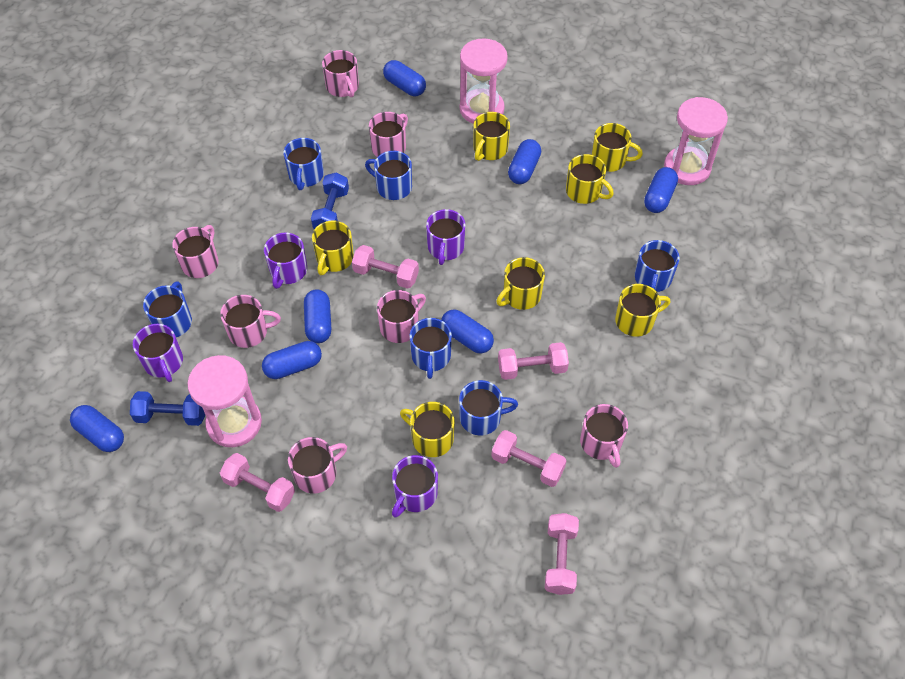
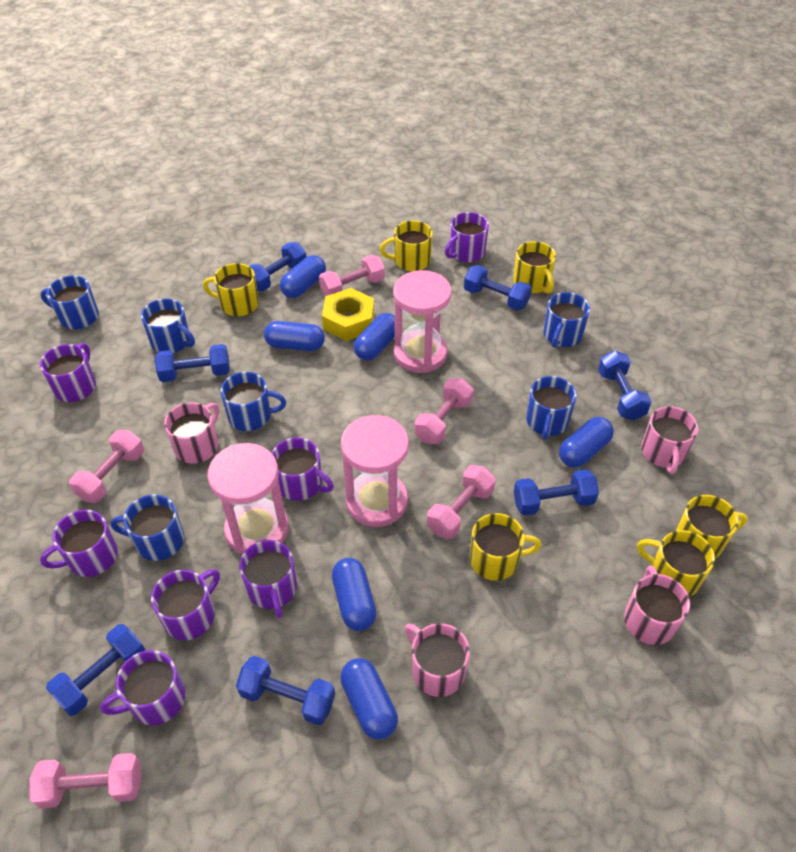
blue capsule: 7 -> 6
blue dumbbell: 2 -> 7
pink mug: 7 -> 4
purple mug: 4 -> 7
yellow mug: 7 -> 6
yellow nut: 0 -> 1

